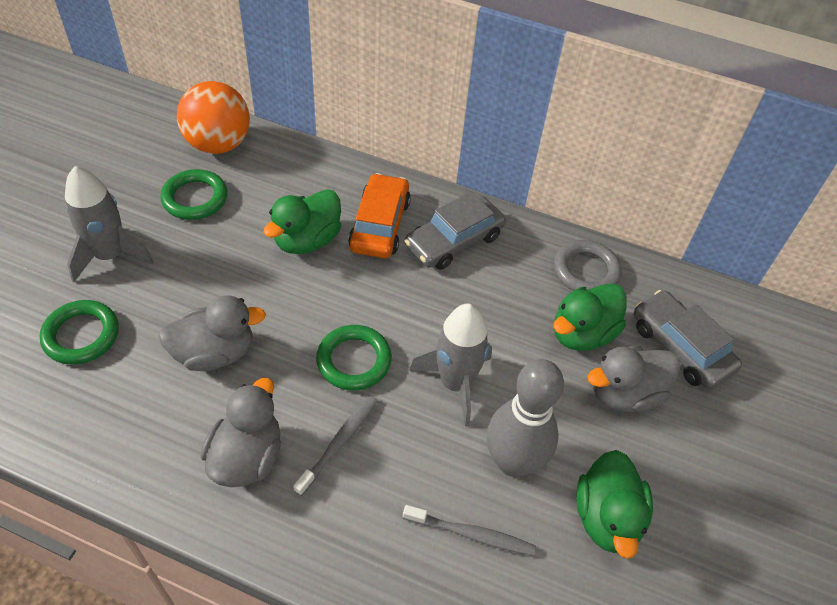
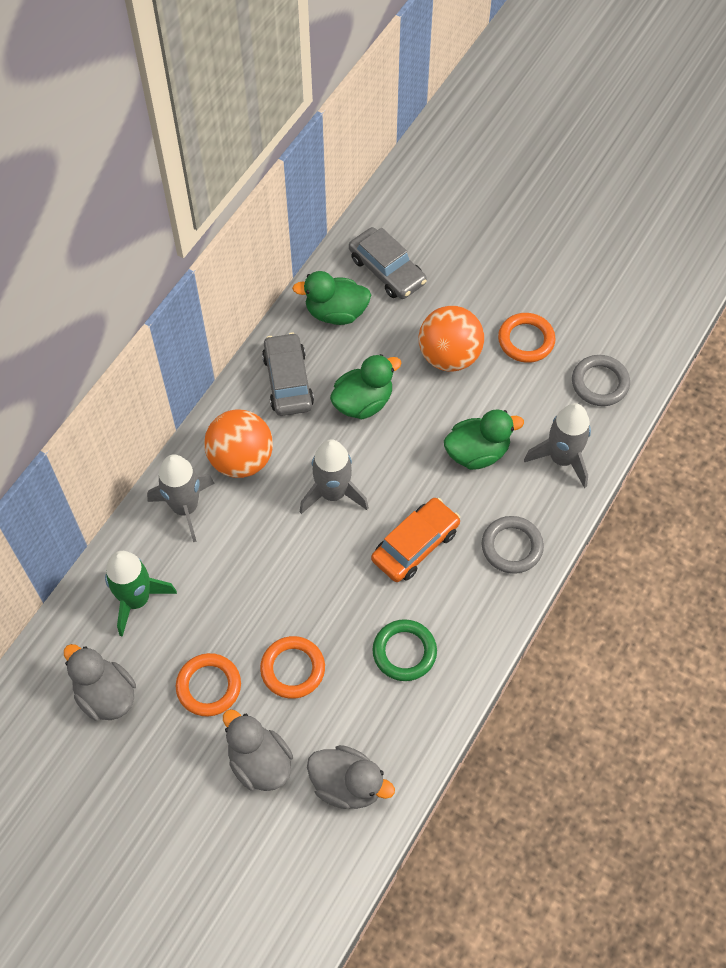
green ring: 3 -> 1
green rocket: 0 -> 1
grey bowling pin: 1 -> 0
grey ring: 1 -> 2
grey rocket: 2 -> 3
grey toothbrush: 2 -> 0
orange ball: 1 -> 2
orange ring: 0 -> 3

